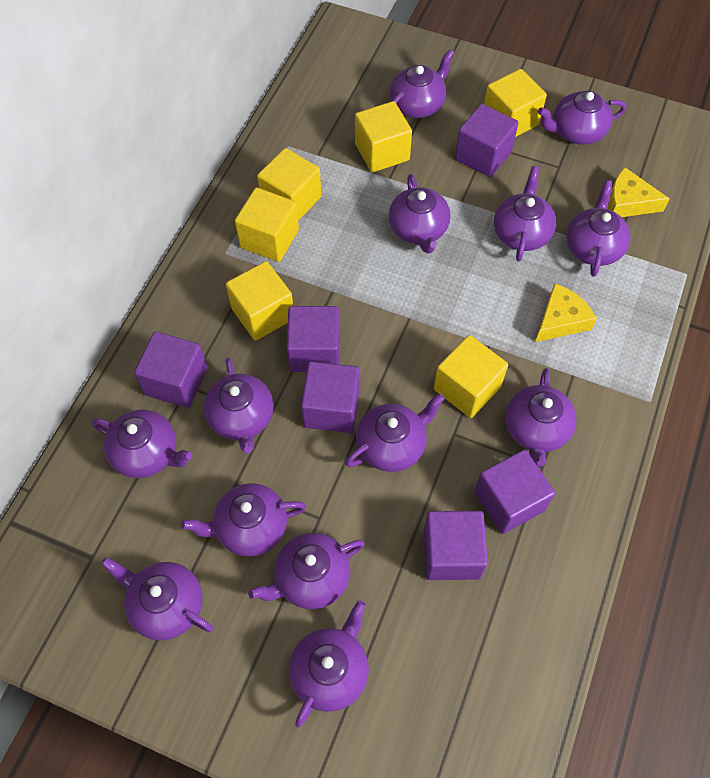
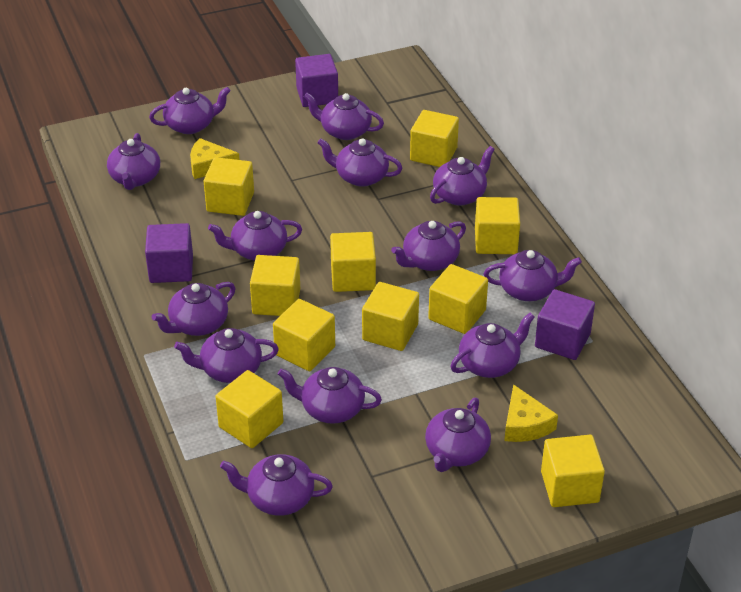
purple cube: 6 -> 3
purple teapot: 13 -> 14
yellow cube: 6 -> 10

